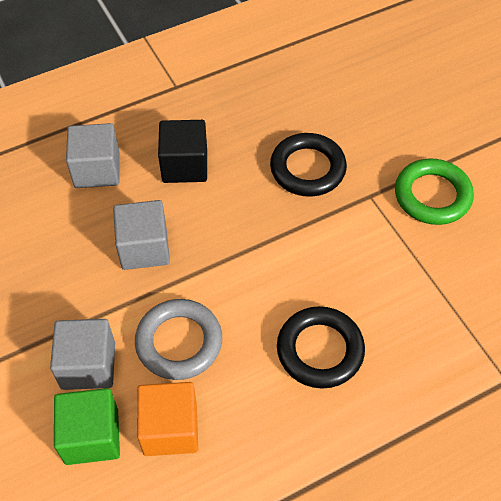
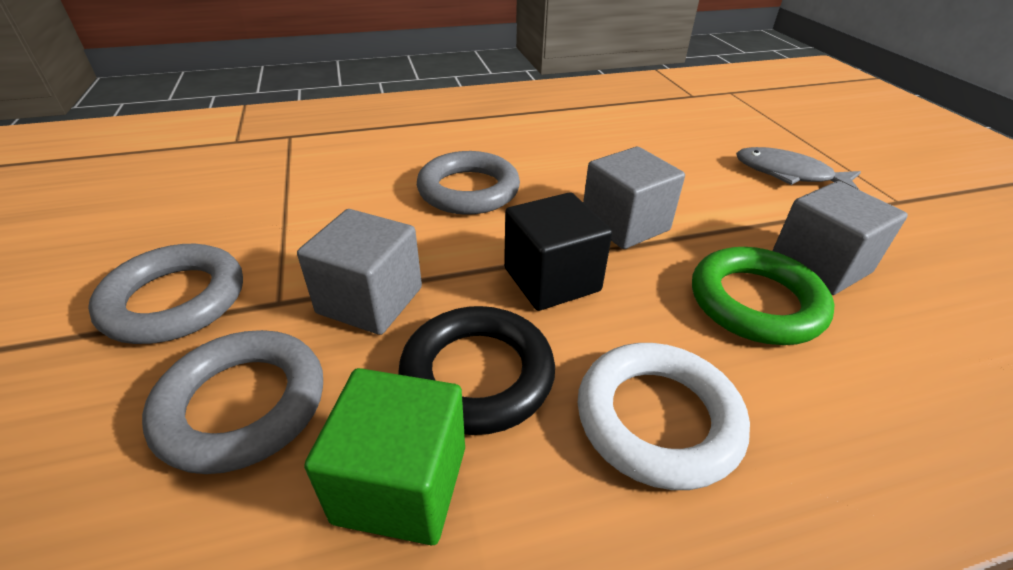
black ring: 2 -> 1
grey fish: 0 -> 1
grey ring: 1 -> 3
orange cube: 1 -> 0
white ring: 0 -> 1

